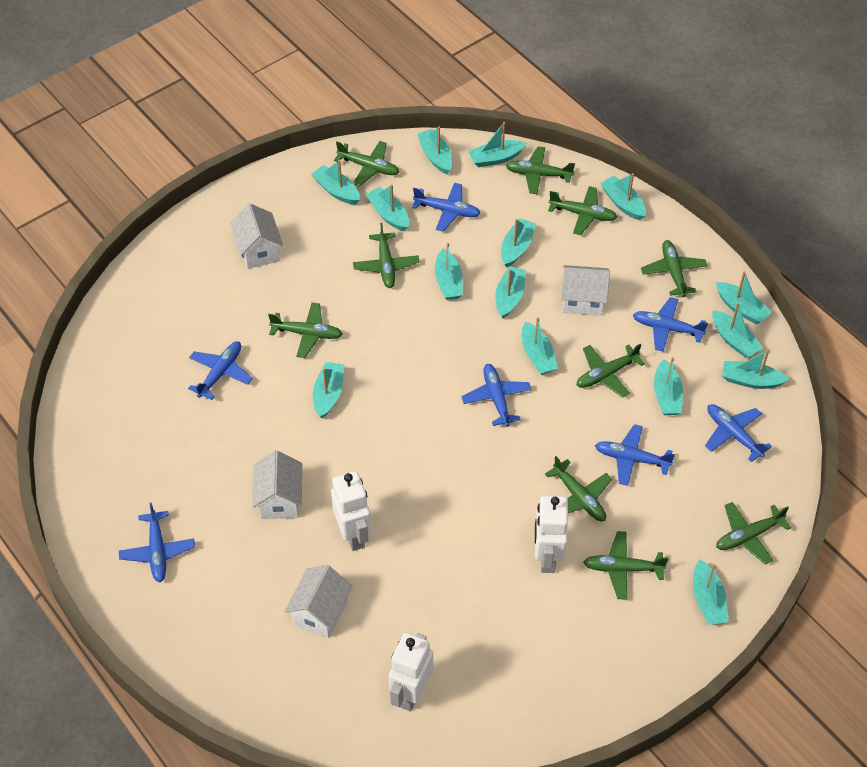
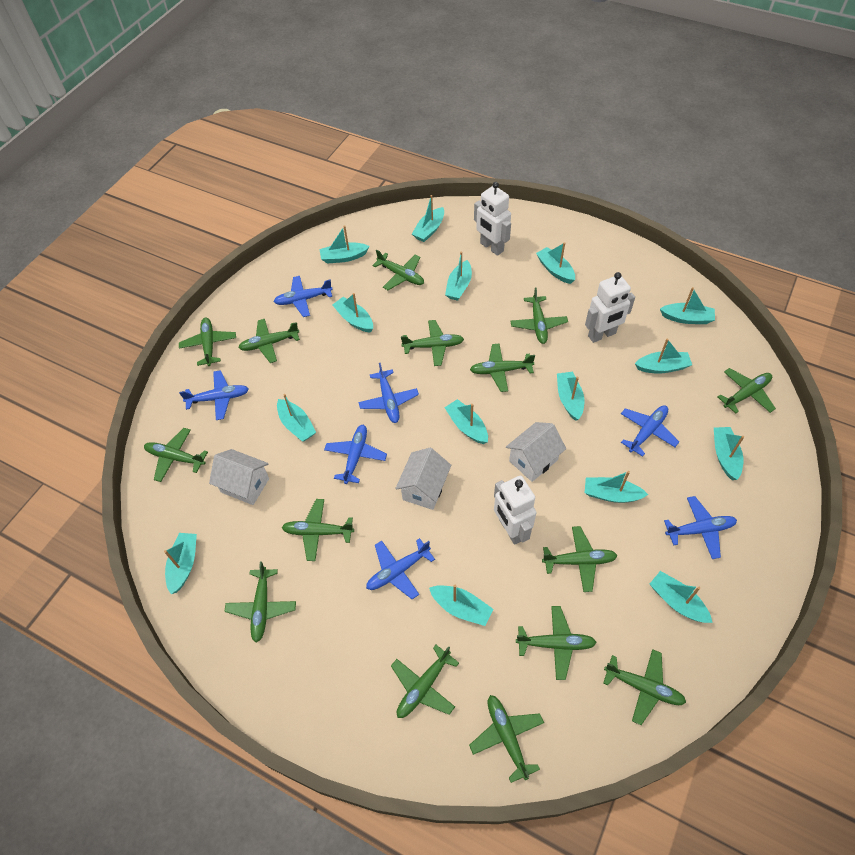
green plane: 10 -> 15
white house: 4 -> 3

